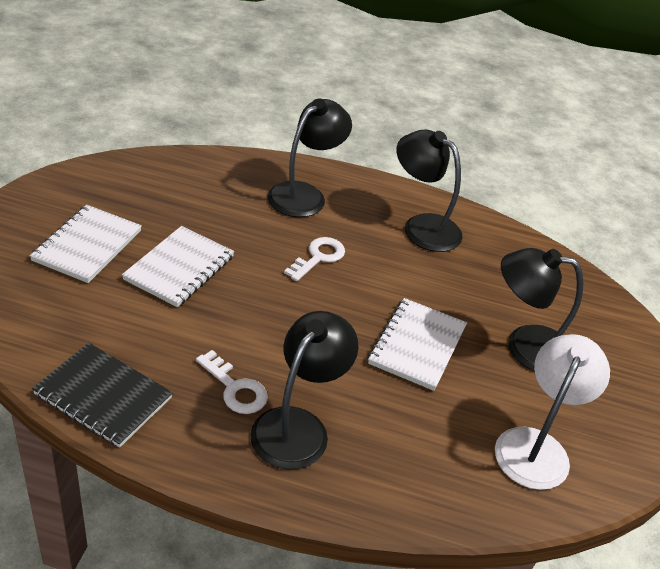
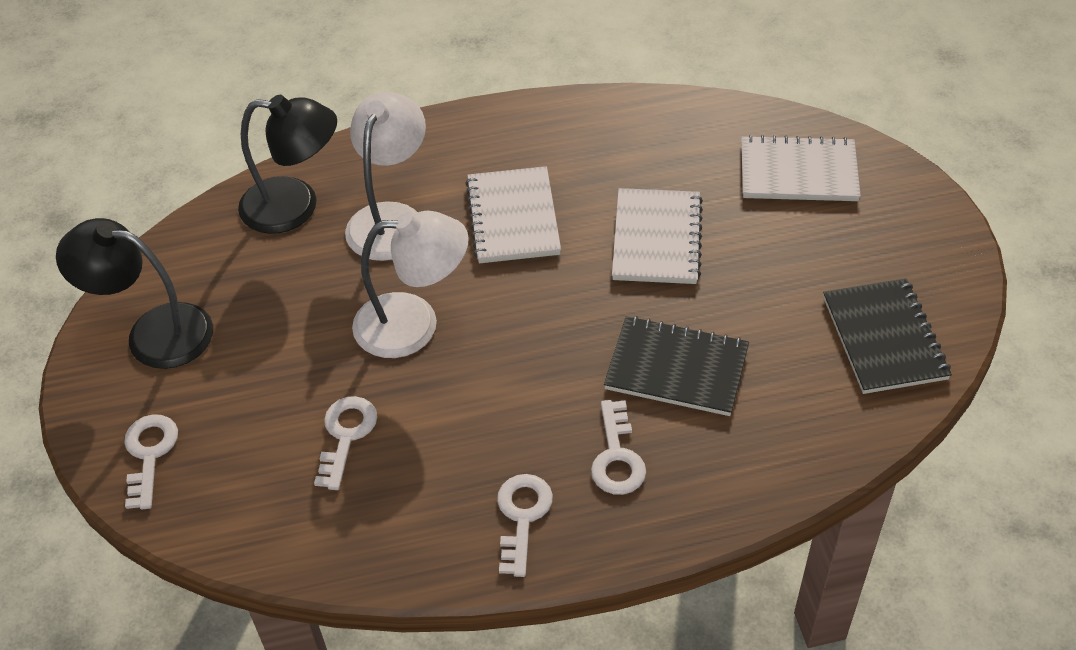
black lamp: 4 -> 2
black notebook: 1 -> 2
white key: 2 -> 4
white lamp: 1 -> 2

